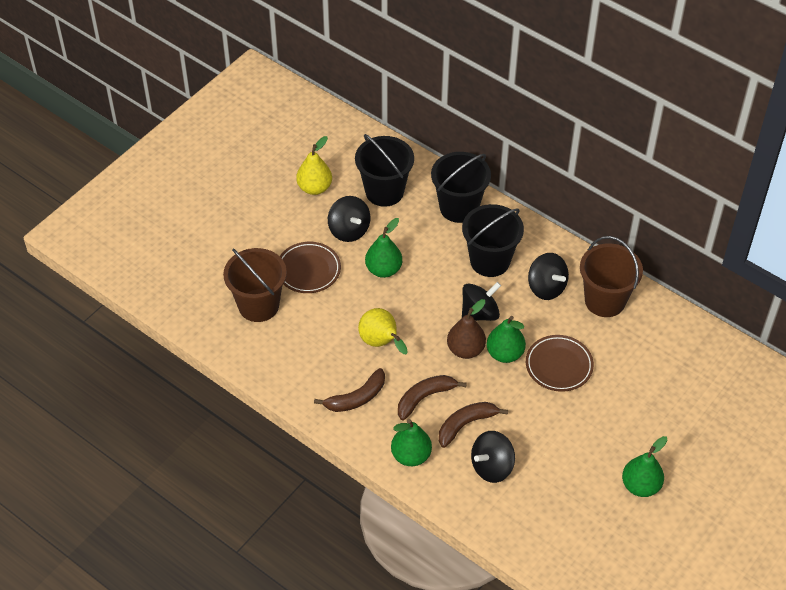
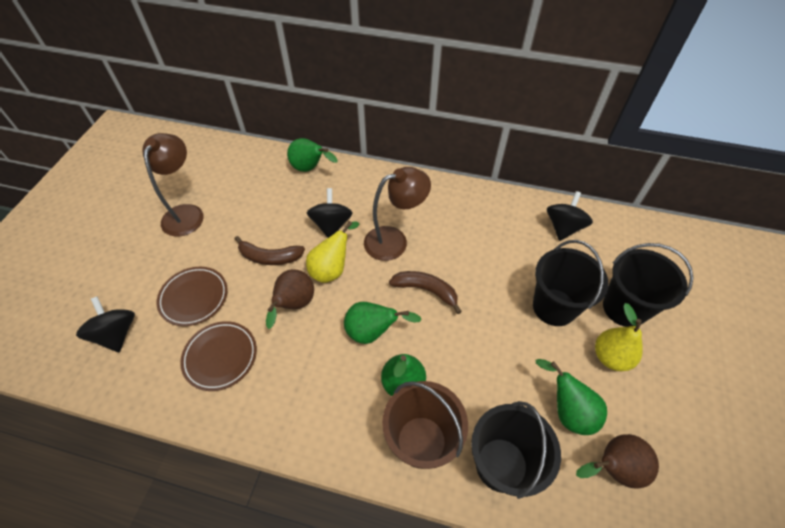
black spinning top: 4 -> 3
brown banana: 3 -> 2
brown bucket: 2 -> 1
brown lamp: 0 -> 2
brown pear: 1 -> 2

